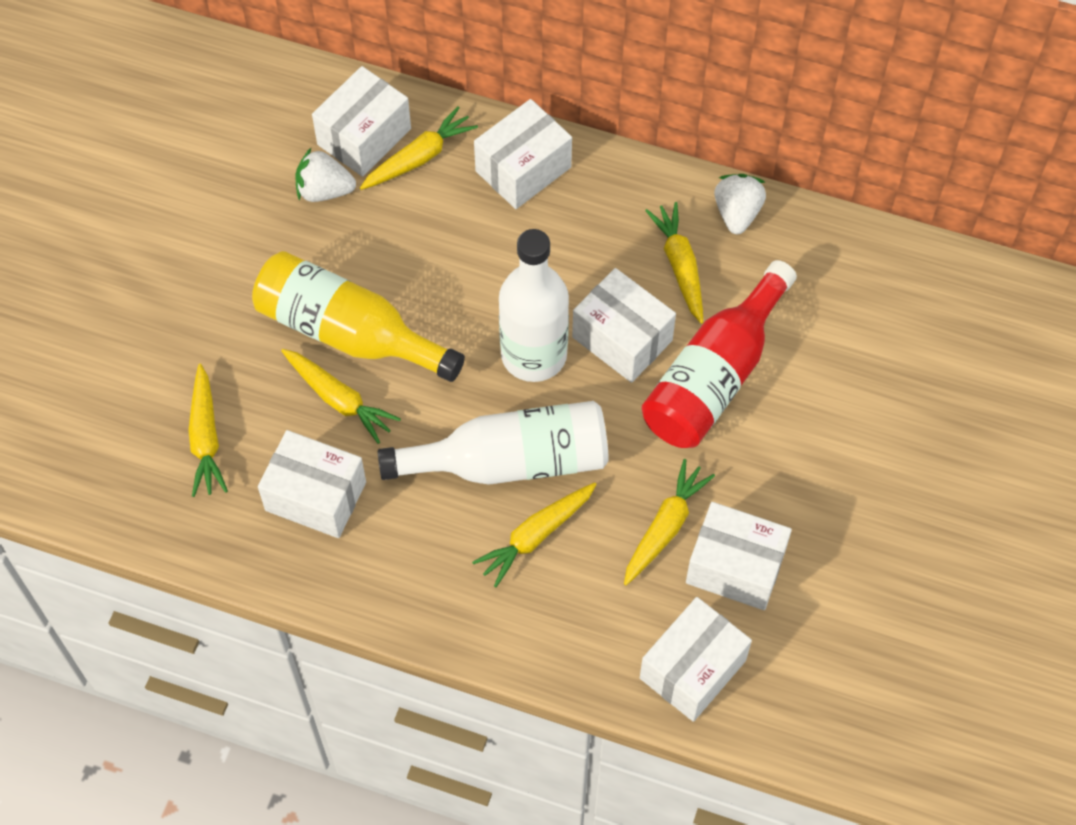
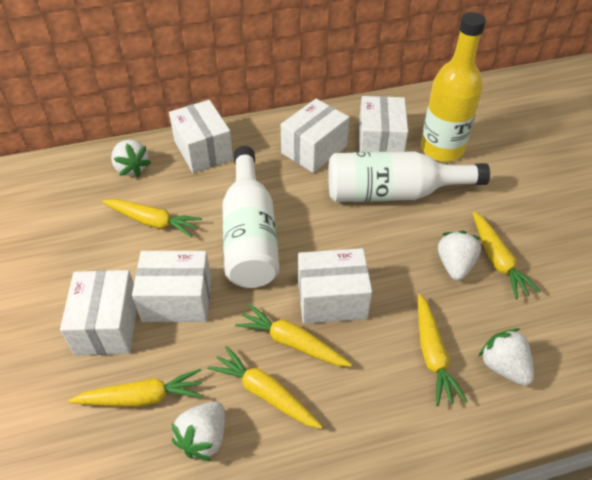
red bottle: 1 -> 0
white strawberry: 2 -> 4

